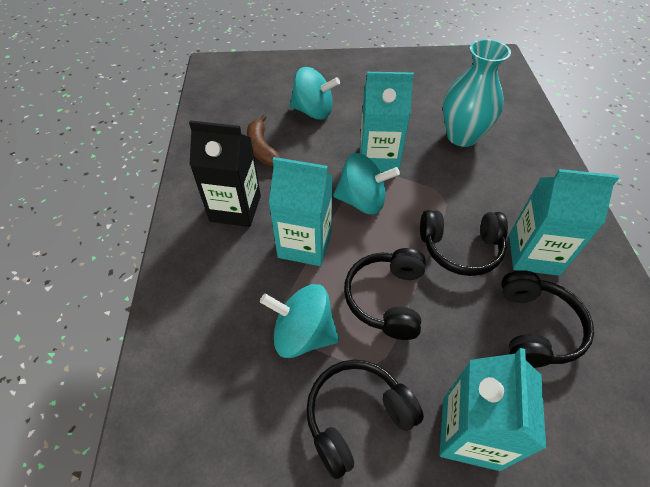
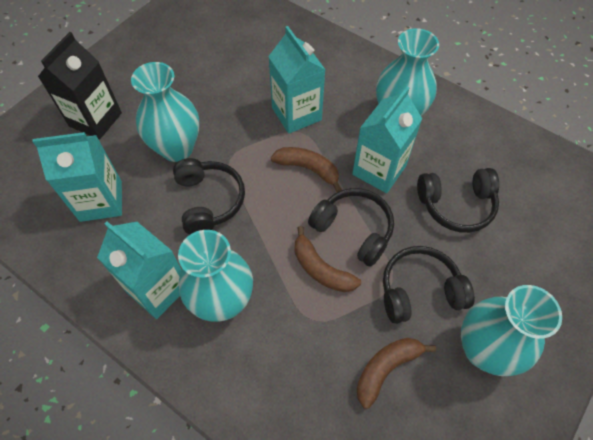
brown banana: 1 -> 3
turquoise spinning top: 3 -> 0
turquoise vase: 1 -> 4

